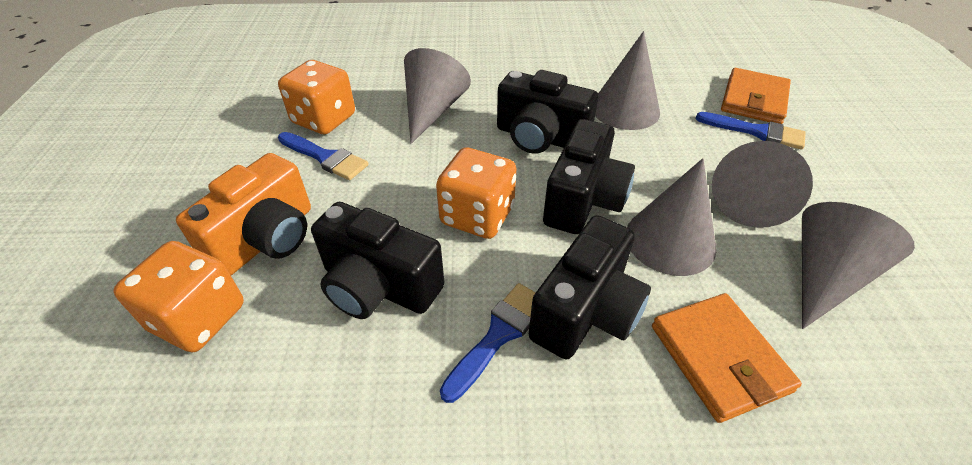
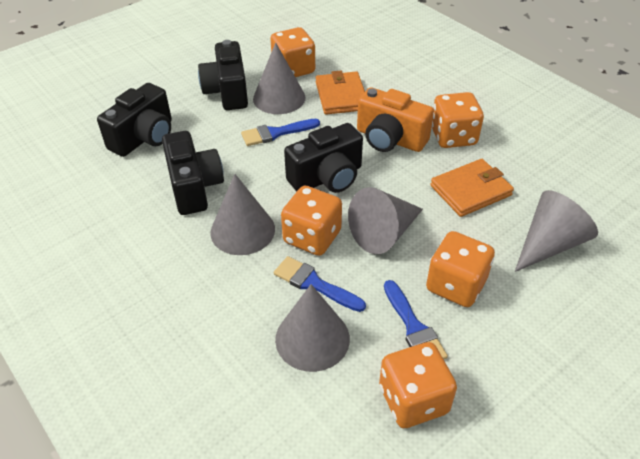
orange dice: 3 -> 5

